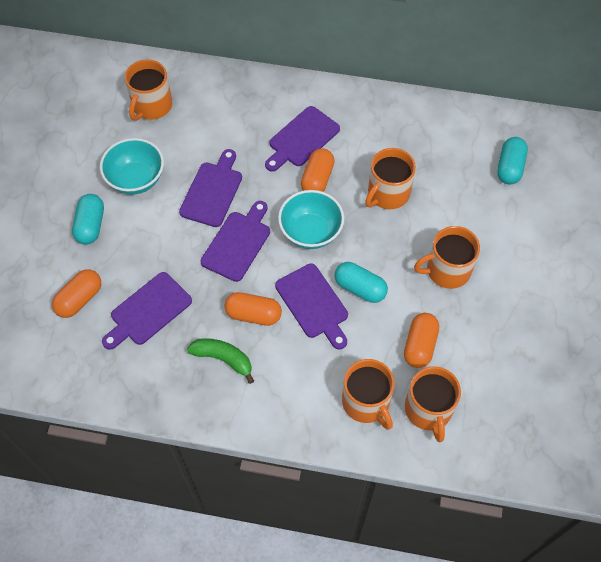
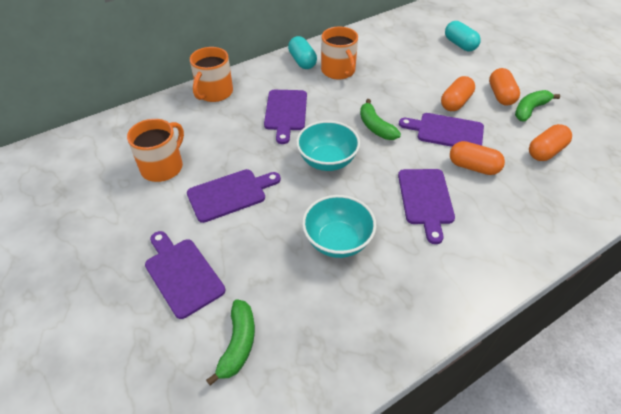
green banana: 1 -> 3
orange mug: 5 -> 3
turquoise capsule: 3 -> 2

